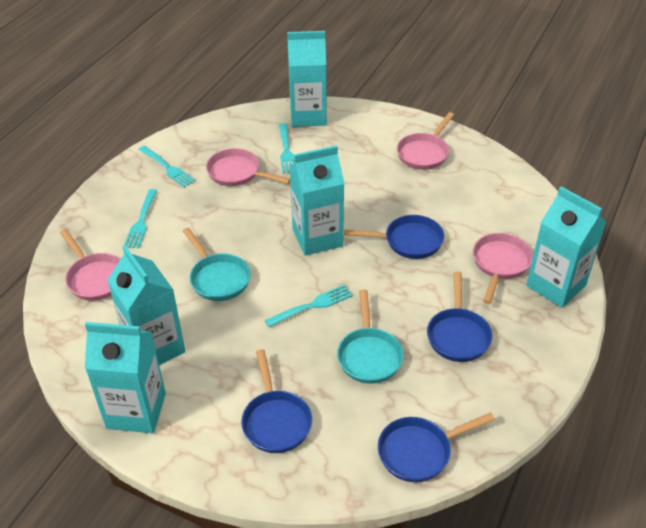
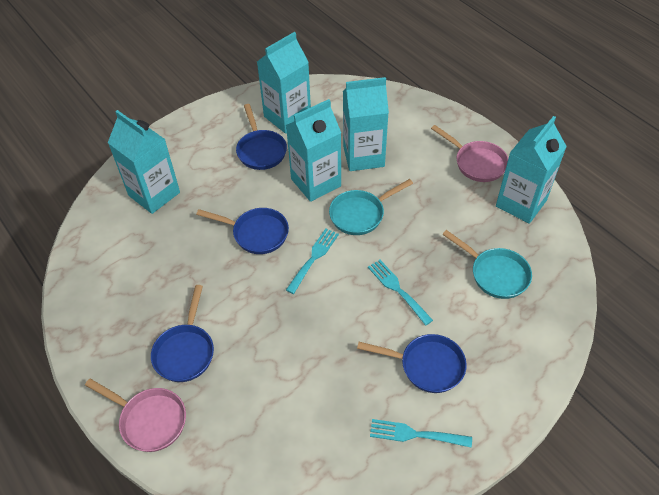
pink pan: 4 -> 2
turquoise fork: 4 -> 3

